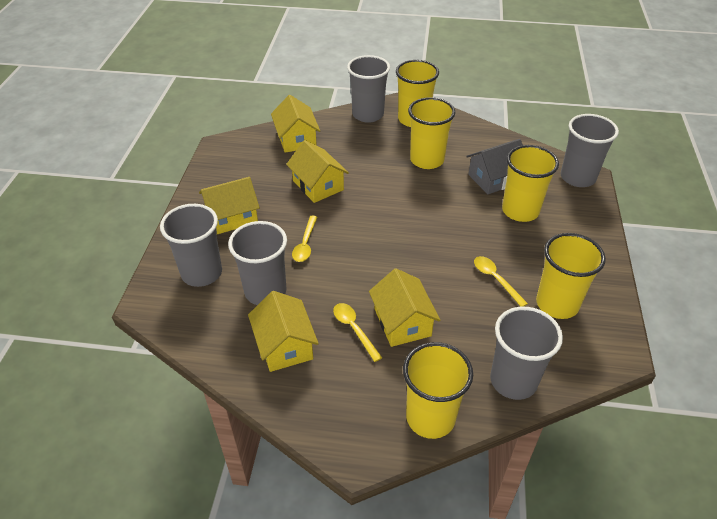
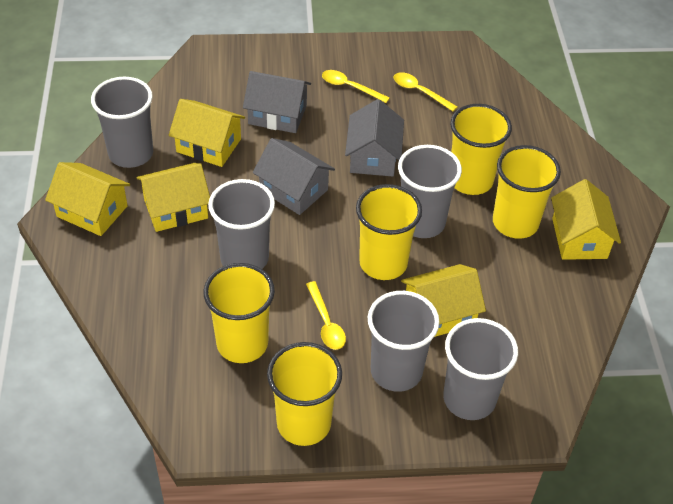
grey house: 1 -> 3

